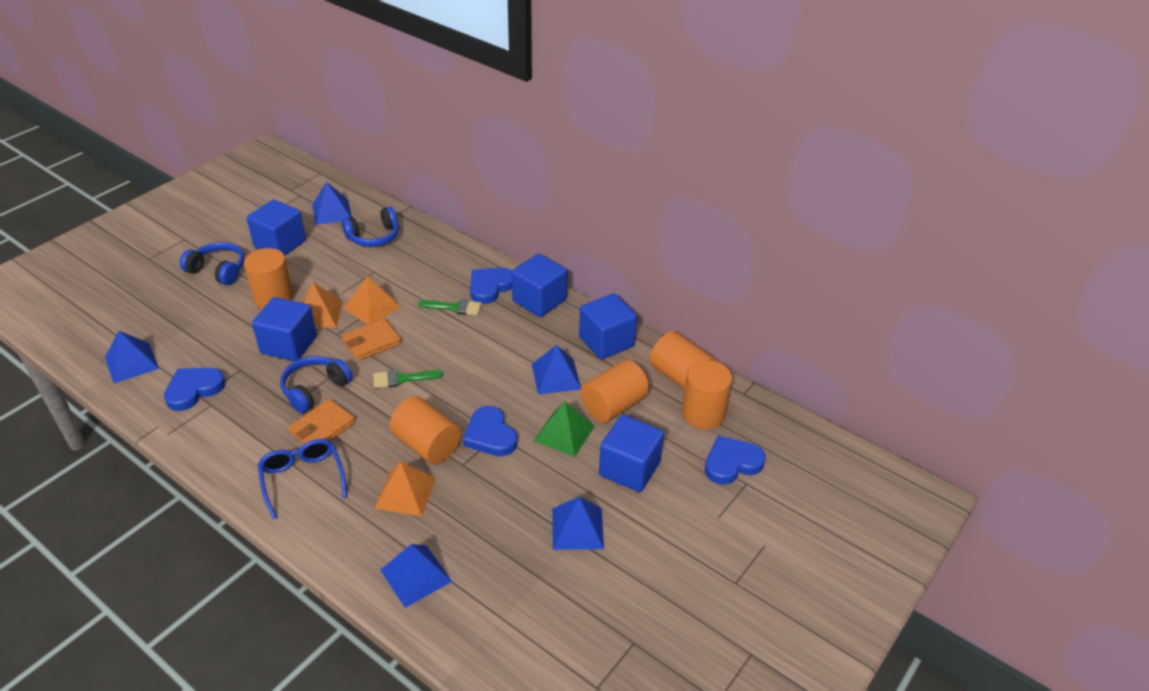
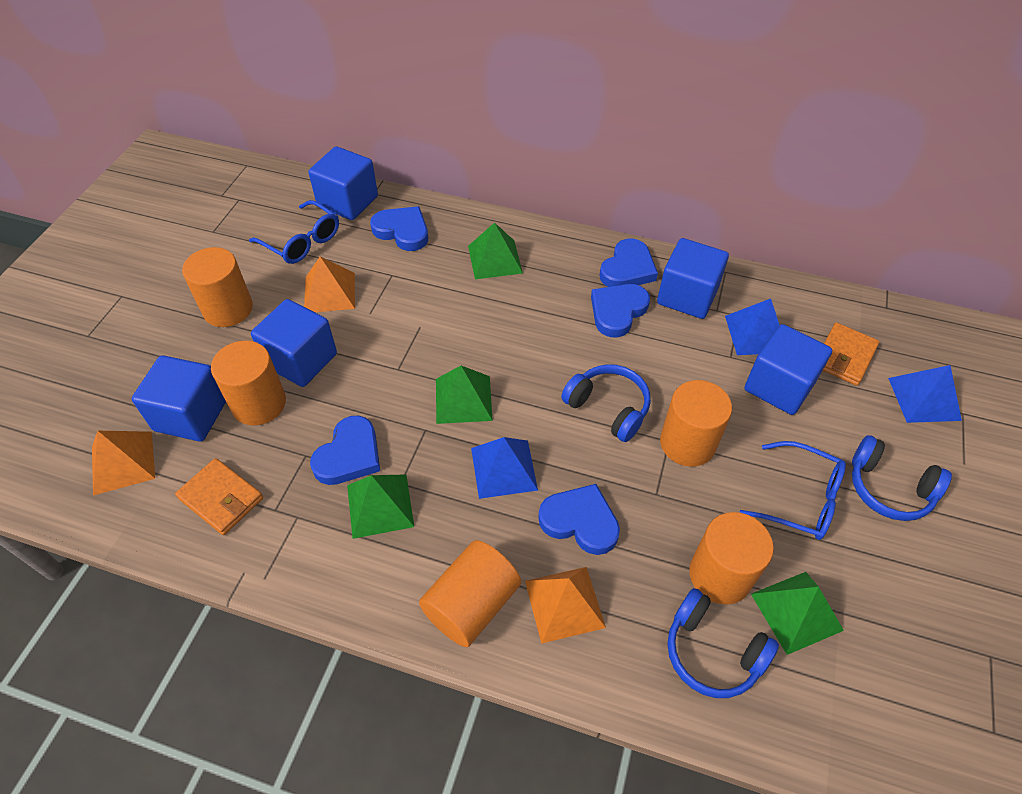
blue glasses: 1 -> 2
blue heart: 4 -> 5
blue pyramid: 5 -> 3
green brush: 2 -> 0
green pyramid: 1 -> 4

